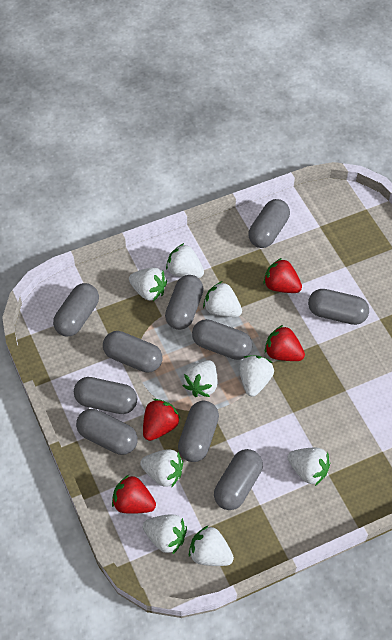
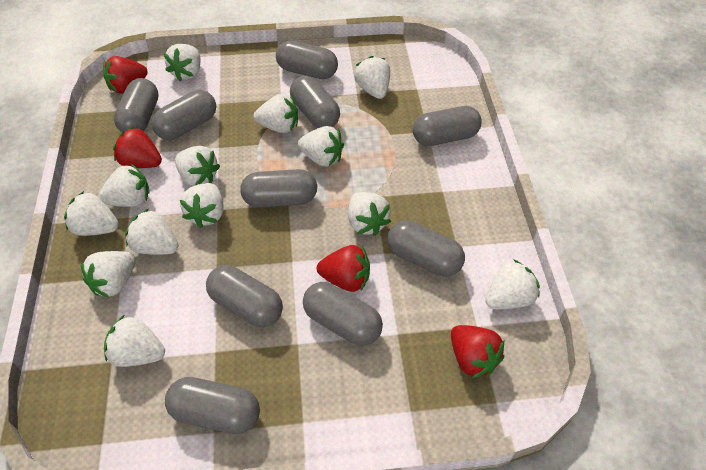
white strawberry: 9 -> 13

